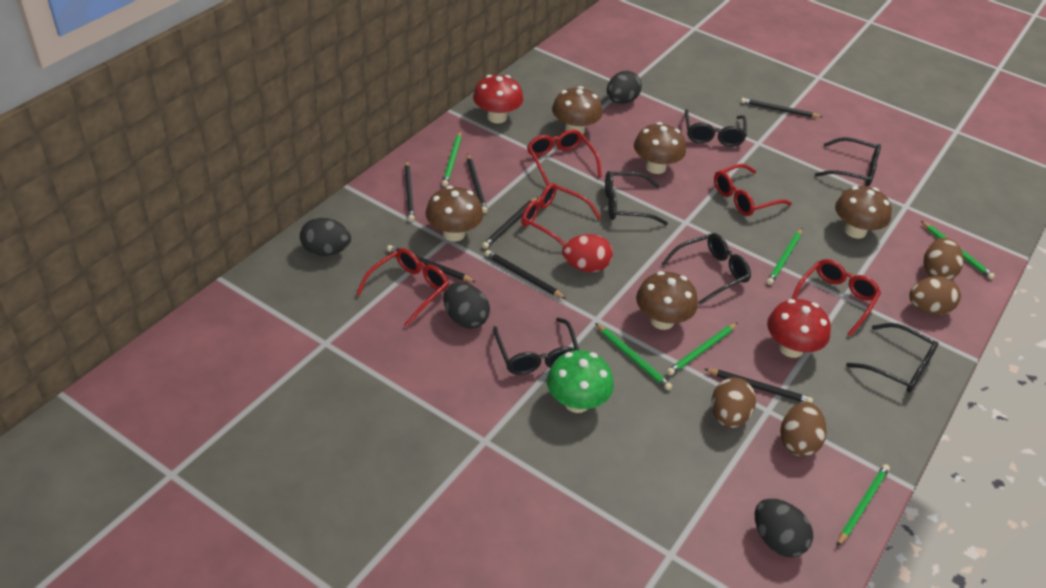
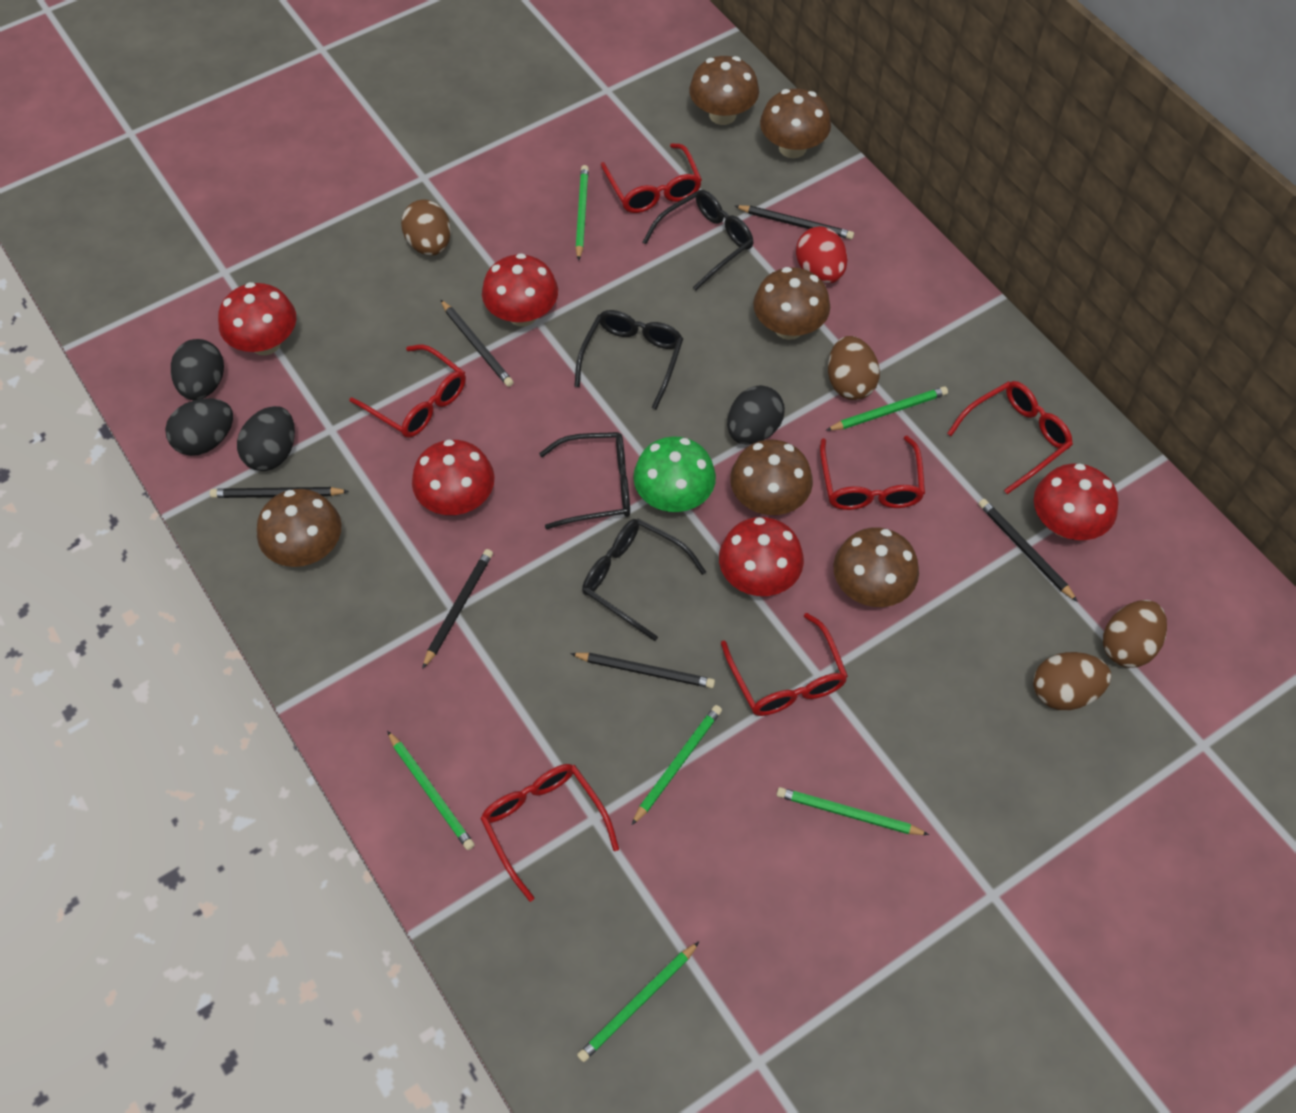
black glasses: 6 -> 4
black pencil: 7 -> 6
brown mushroom: 5 -> 6
red glasses: 5 -> 6
red mushroom: 2 -> 5

